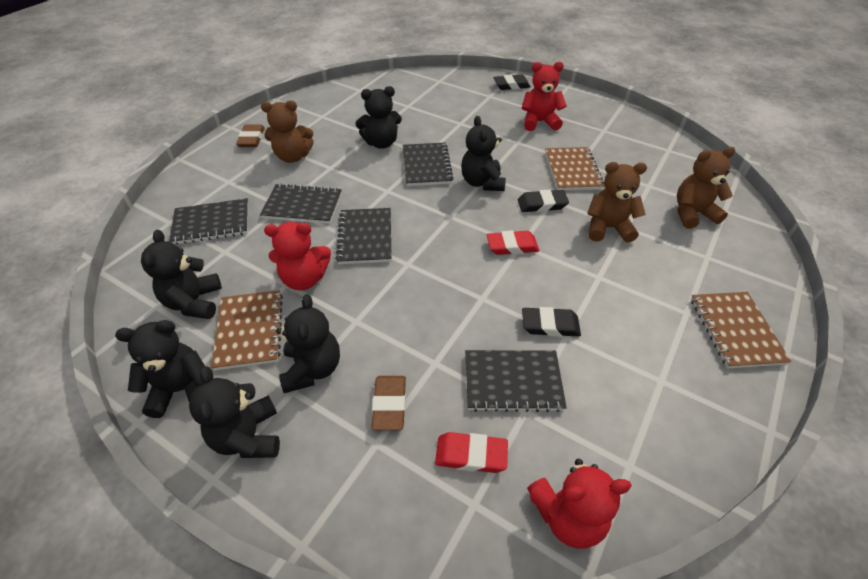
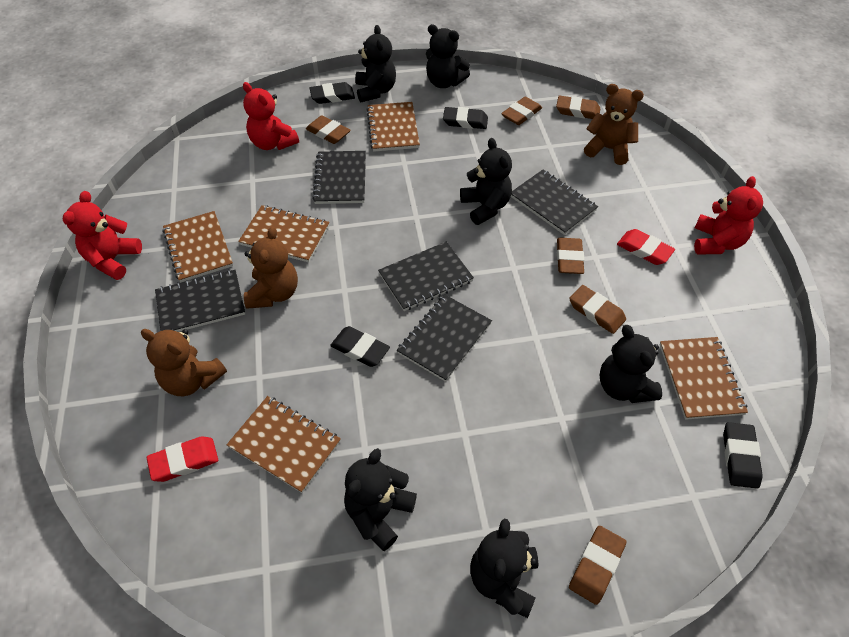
black eraser: 3 -> 4
brown eraser: 2 -> 6
brown notebook: 3 -> 5

